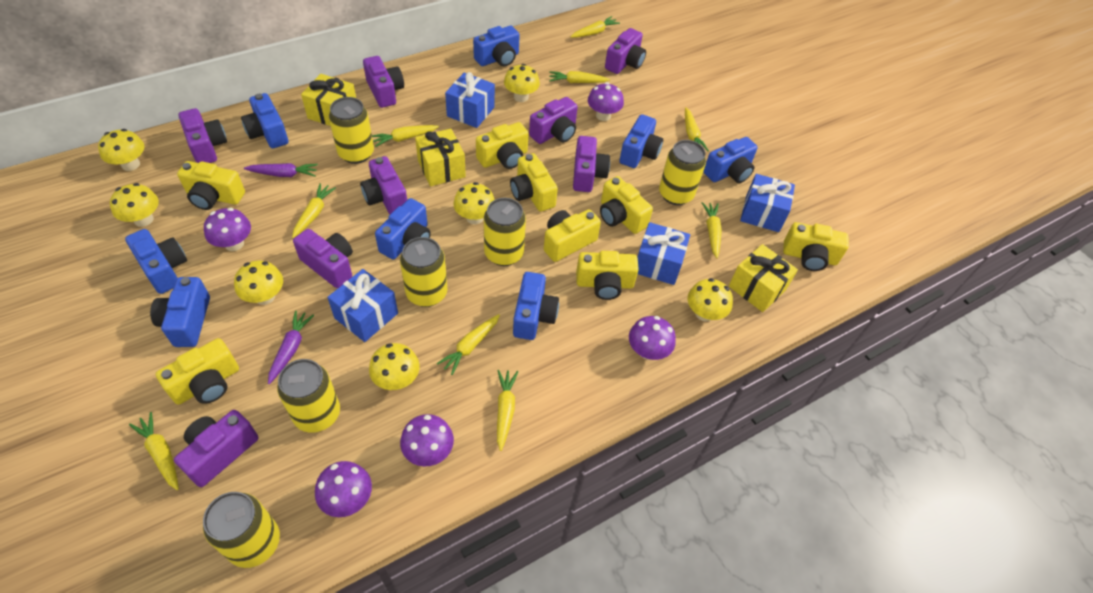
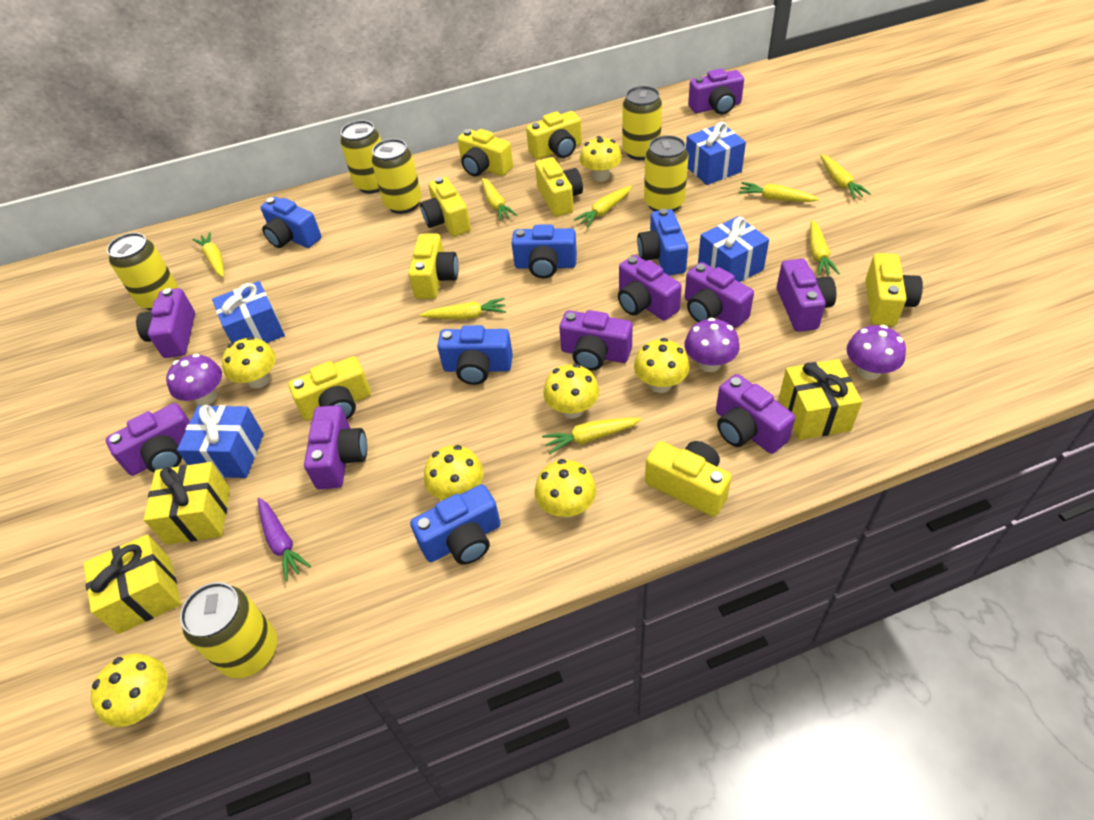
blue camera: 8 -> 5
purple camera: 8 -> 9
purple carrot: 2 -> 1
purple mushroom: 5 -> 3
yellow carrot: 9 -> 8

